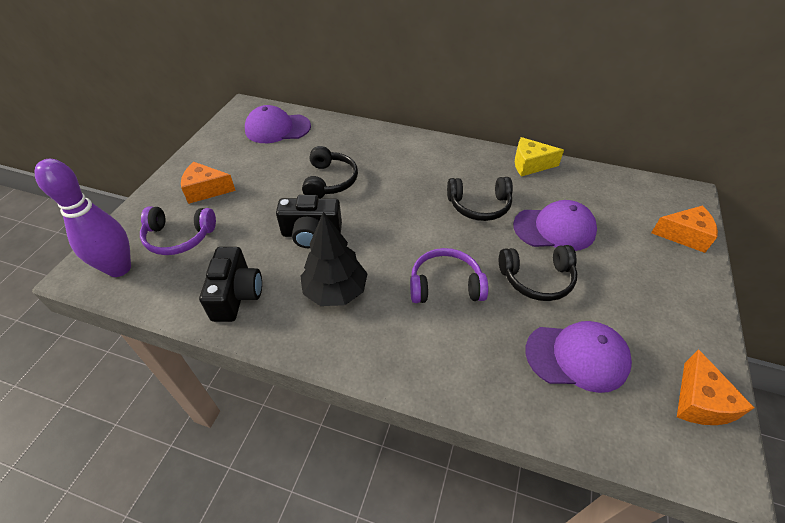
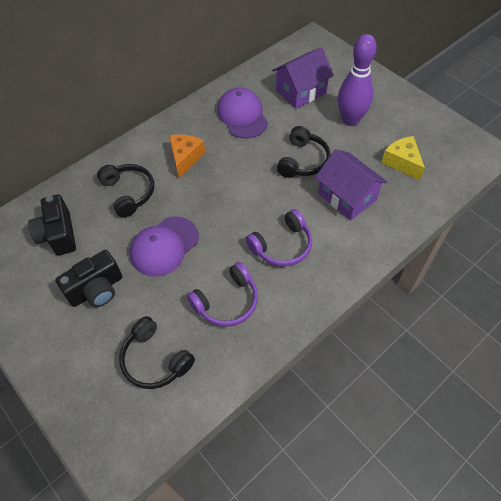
black tree: 1 -> 0
orange cheese: 3 -> 1
purple cap: 3 -> 2
purple house: 0 -> 2

